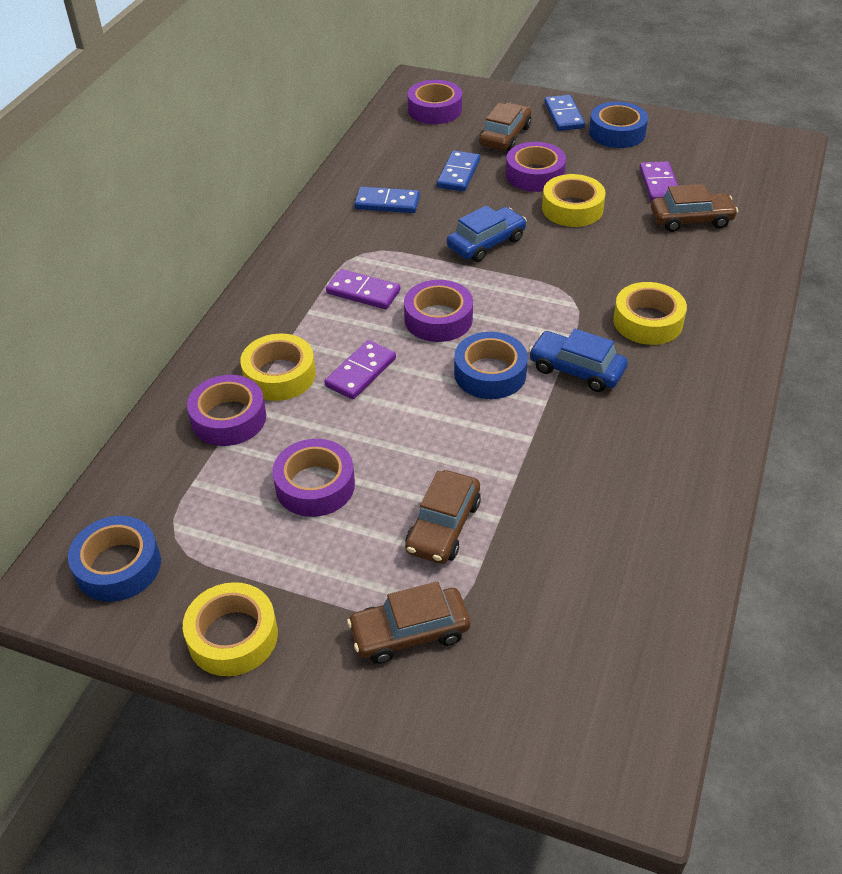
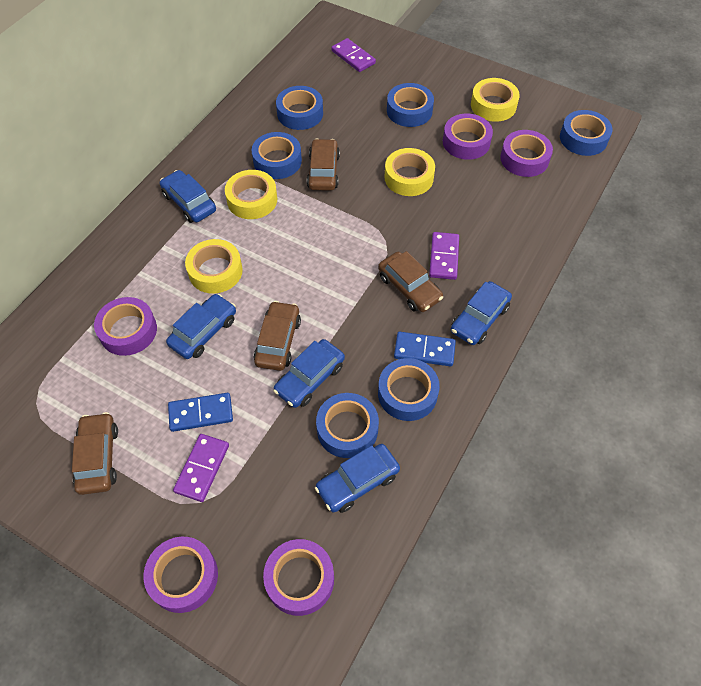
blue car: 2 -> 5
blue domino: 3 -> 2
blue tape: 3 -> 6

